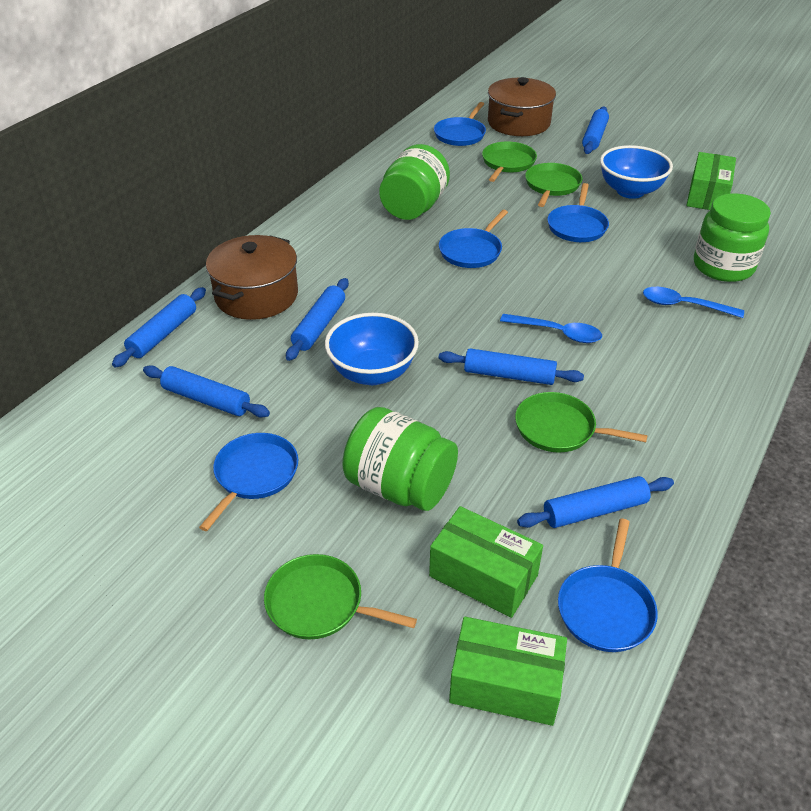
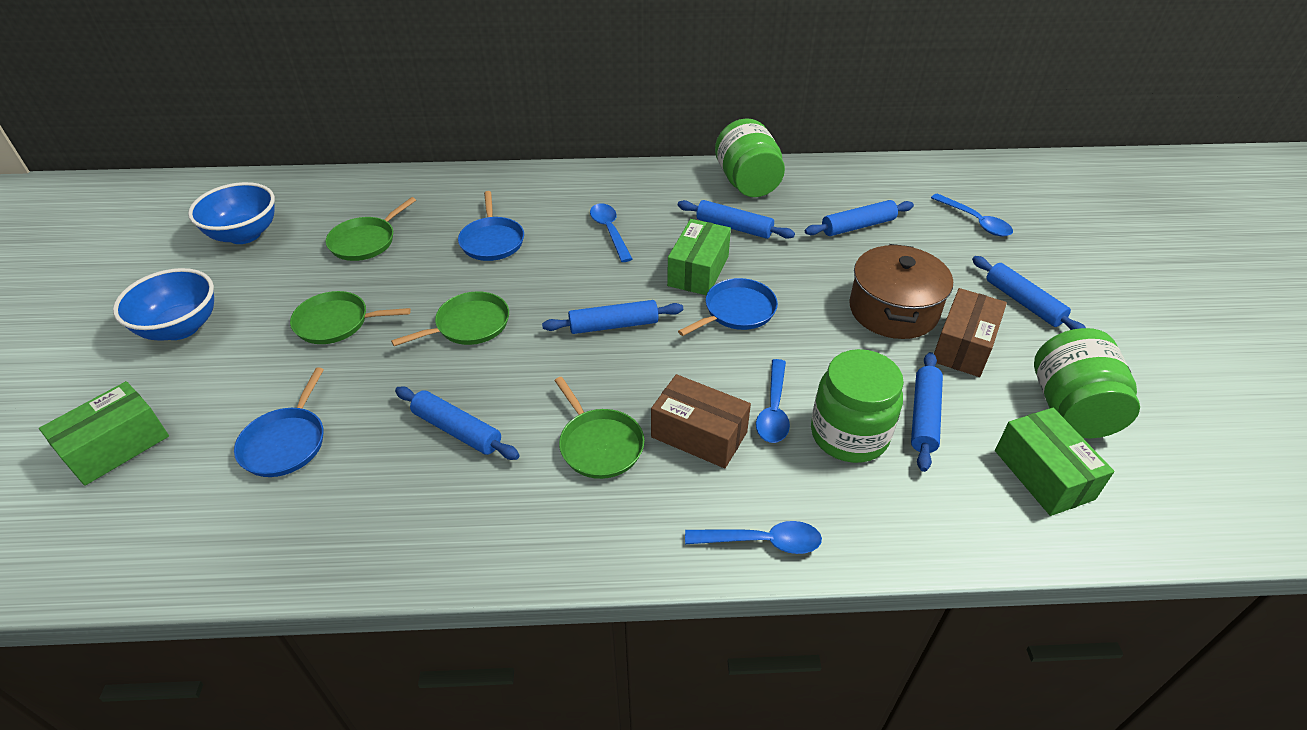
blue pan: 5 -> 3
blue spoon: 2 -> 4
brown box: 0 -> 2
brown pot: 2 -> 1

